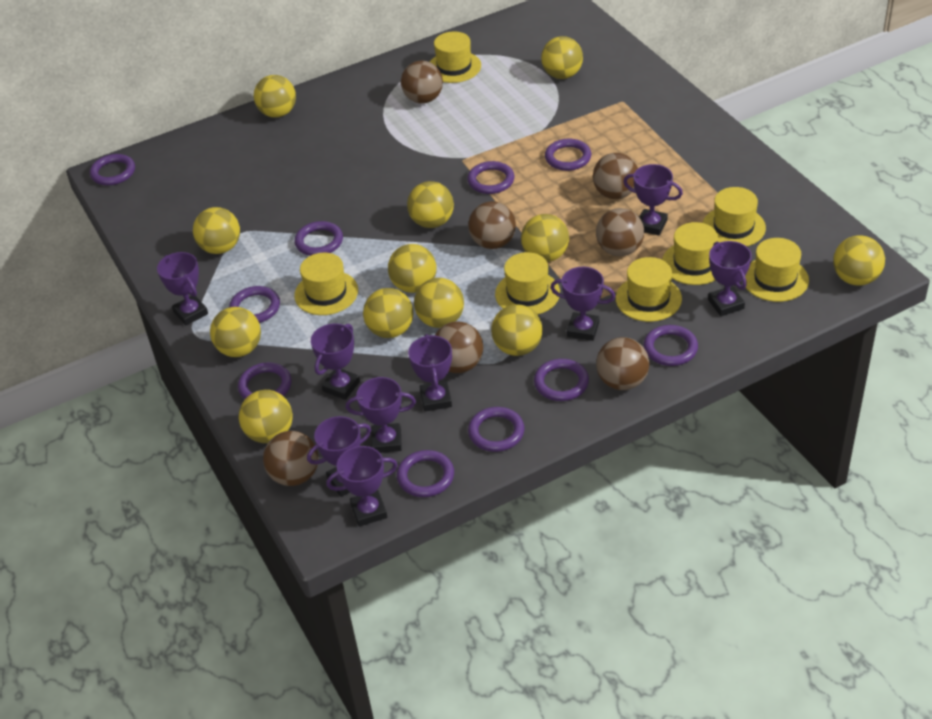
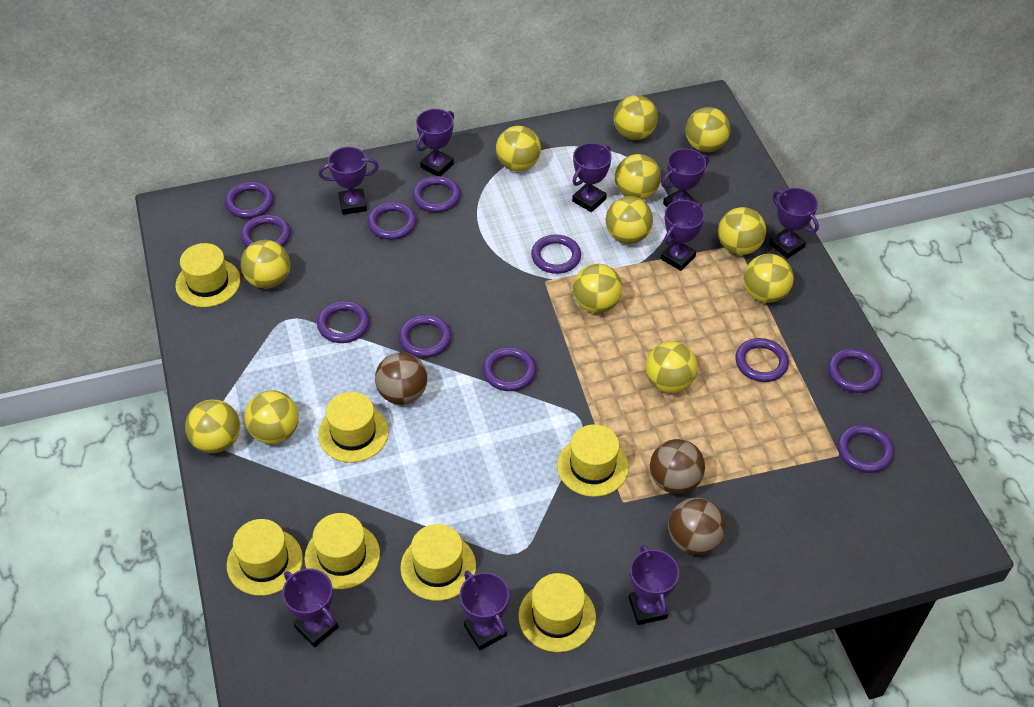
brown ball: 7 -> 3
purple ring: 10 -> 11

